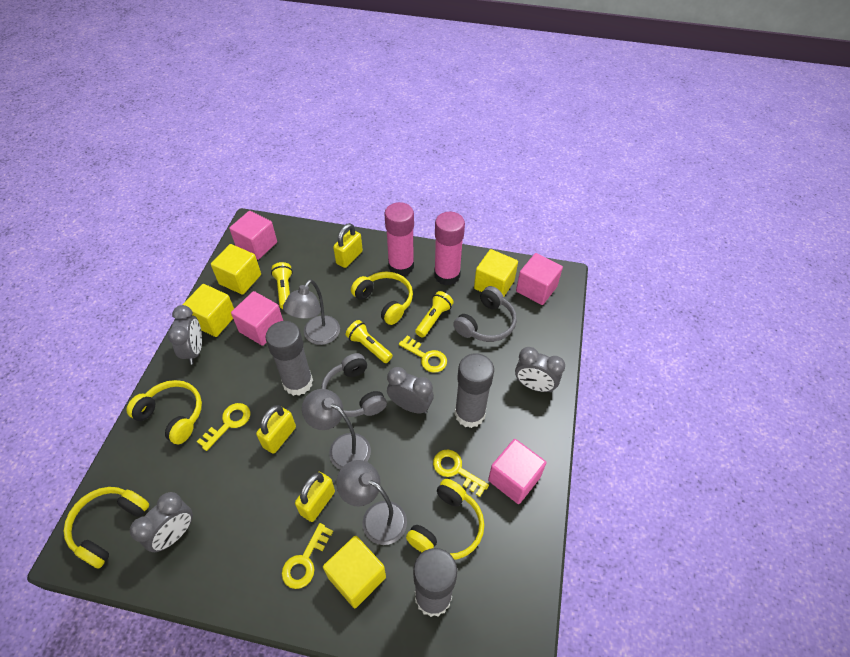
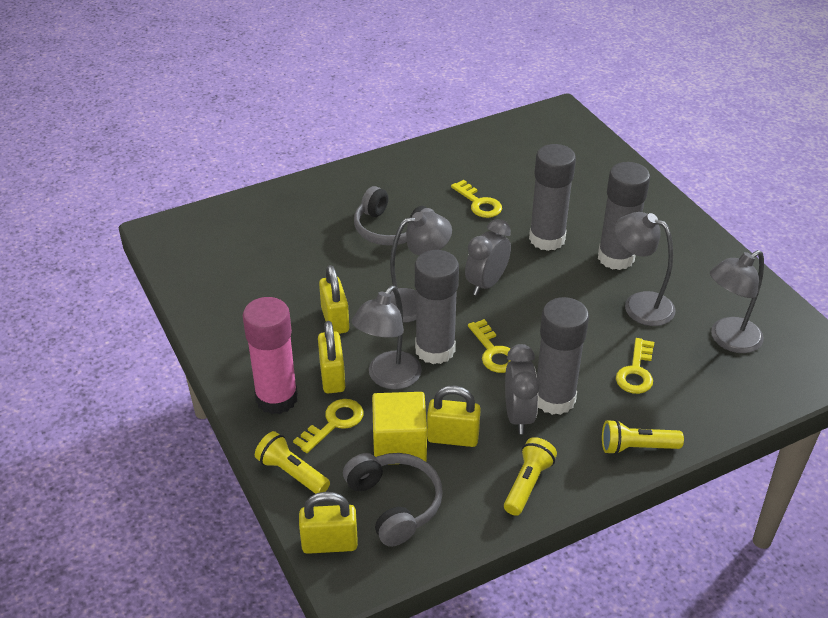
grey clock: 4 -> 2
grey glue stick: 3 -> 4
grey lamp: 3 -> 4
pink cube: 4 -> 0
pink glue stick: 2 -> 1
yellow cube: 4 -> 1
yellow headphones: 4 -> 0
yellow padlock: 3 -> 4

